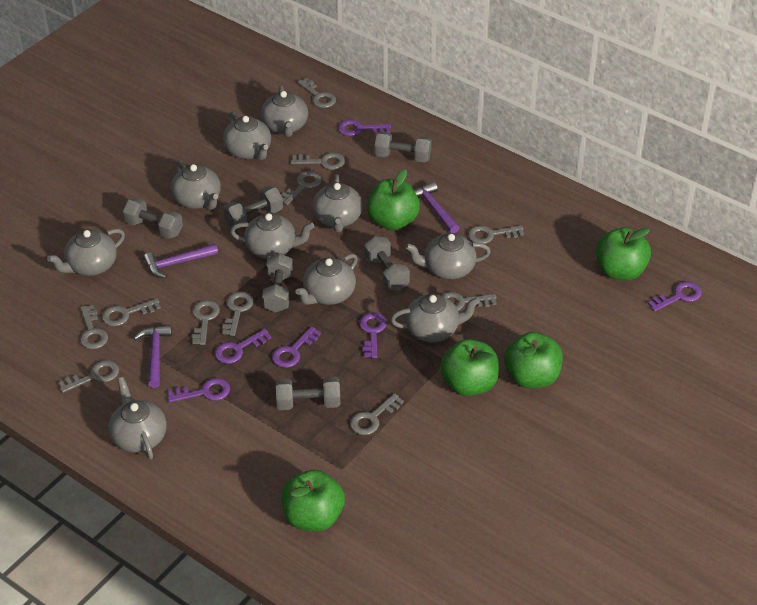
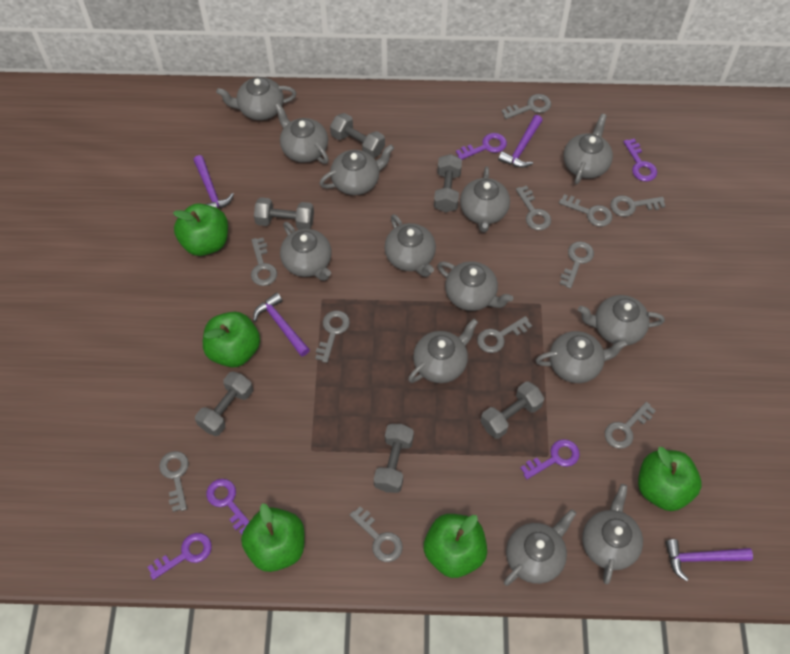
grey teapot: 10 -> 13
purple hammer: 3 -> 4
purple key: 6 -> 5

